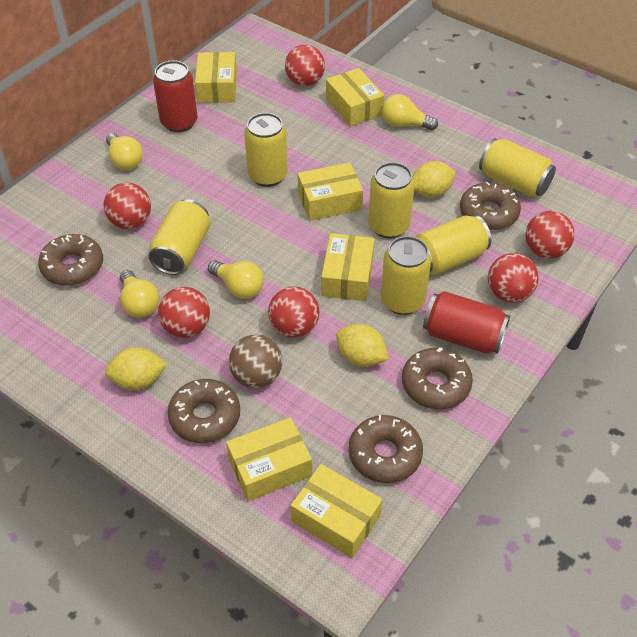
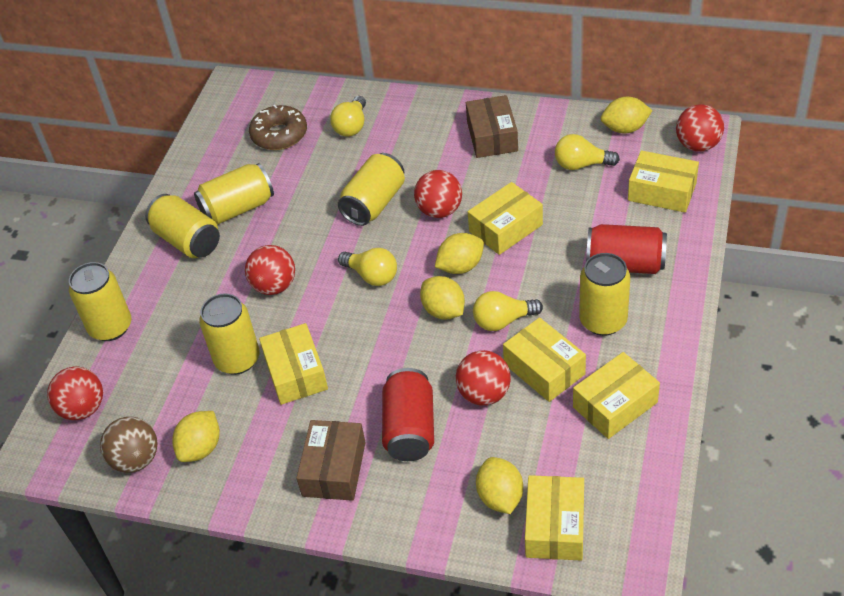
brown box: 0 -> 2
brown donut: 5 -> 1
red ball: 6 -> 5
yellow lemon: 3 -> 5

